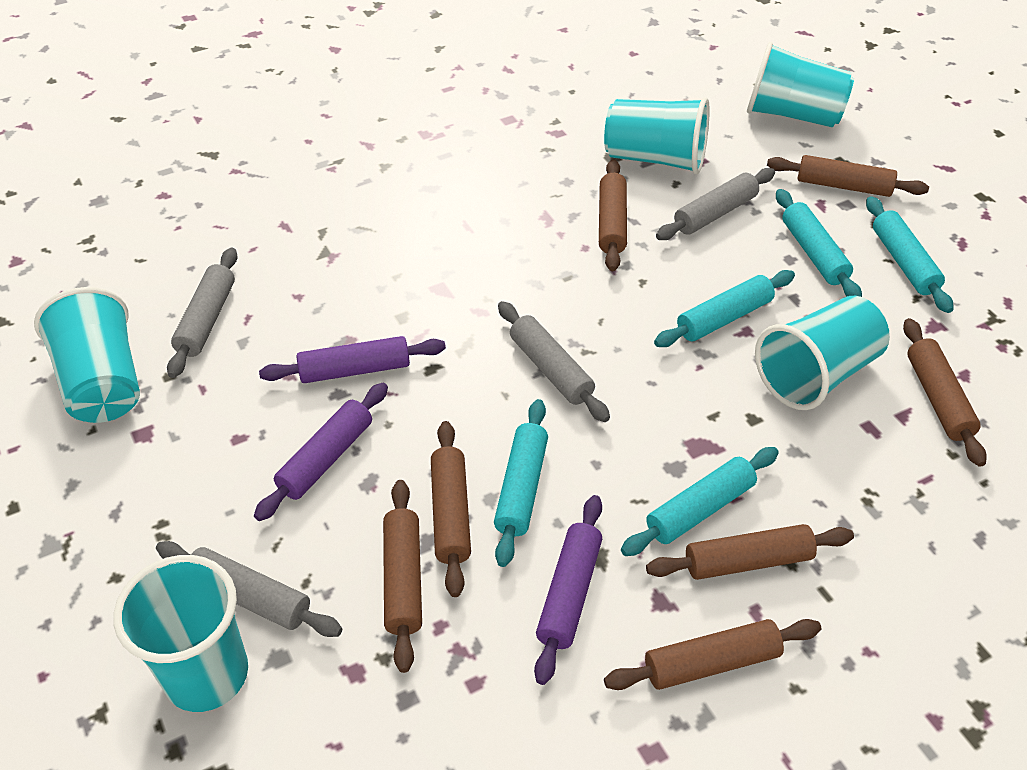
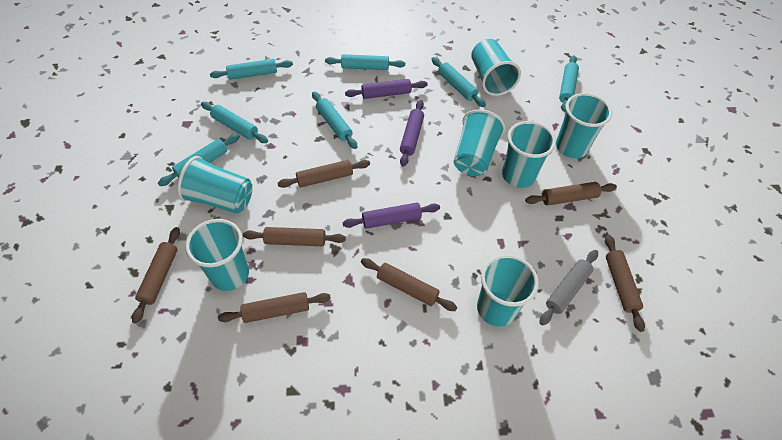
grey rolling pin: 4 -> 1
turquoise cup: 5 -> 7
turquoise rolling pin: 5 -> 7

